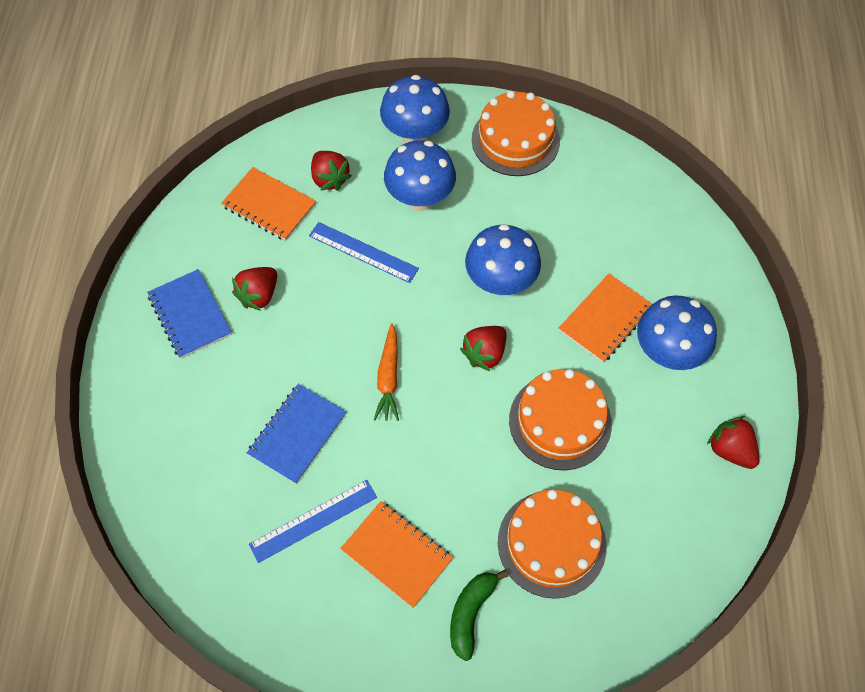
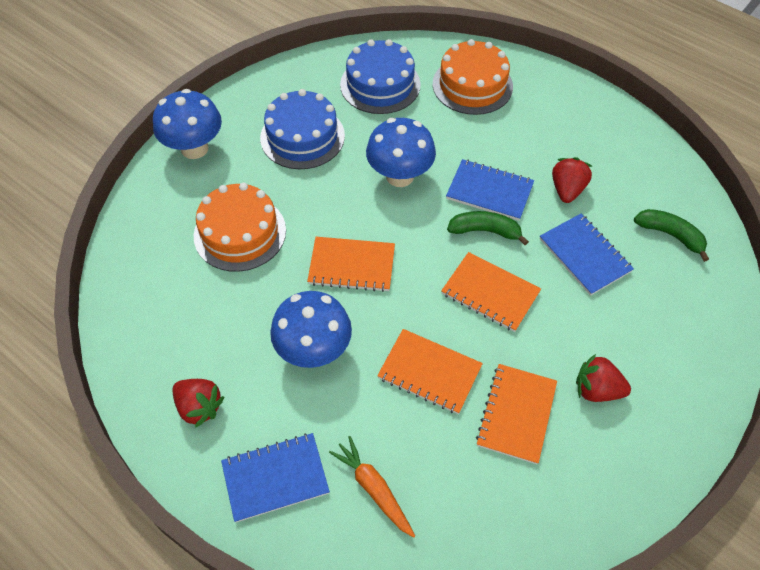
blue cake: 0 -> 2
blue mushroom: 4 -> 3
blue notebook: 2 -> 3
blue ruler: 2 -> 0
green banana: 1 -> 2
orange cake: 3 -> 2
orange notebook: 3 -> 4
red strawberry: 4 -> 3

